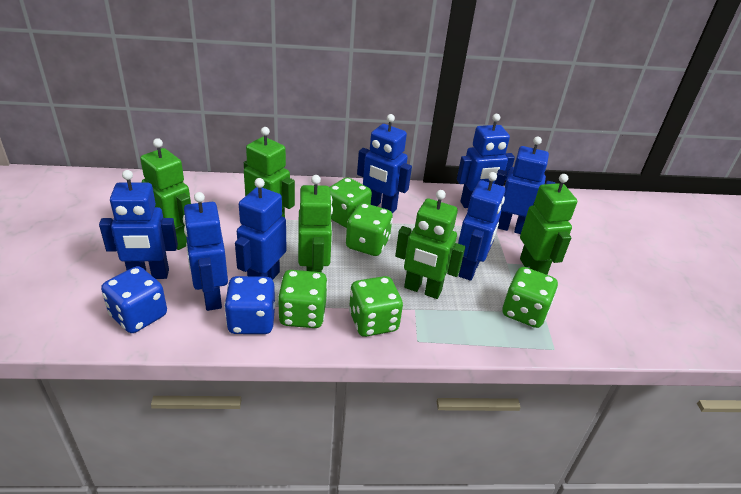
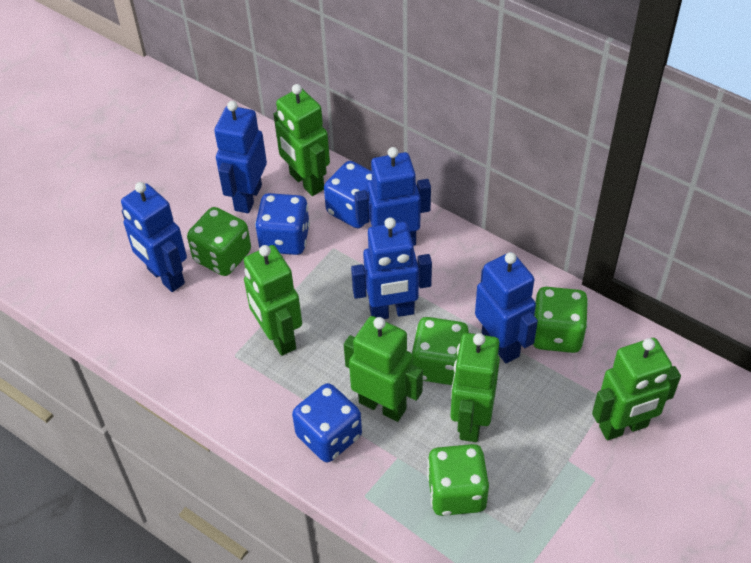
blue dice: 2 -> 3
blue robot: 7 -> 5
green dice: 5 -> 4

